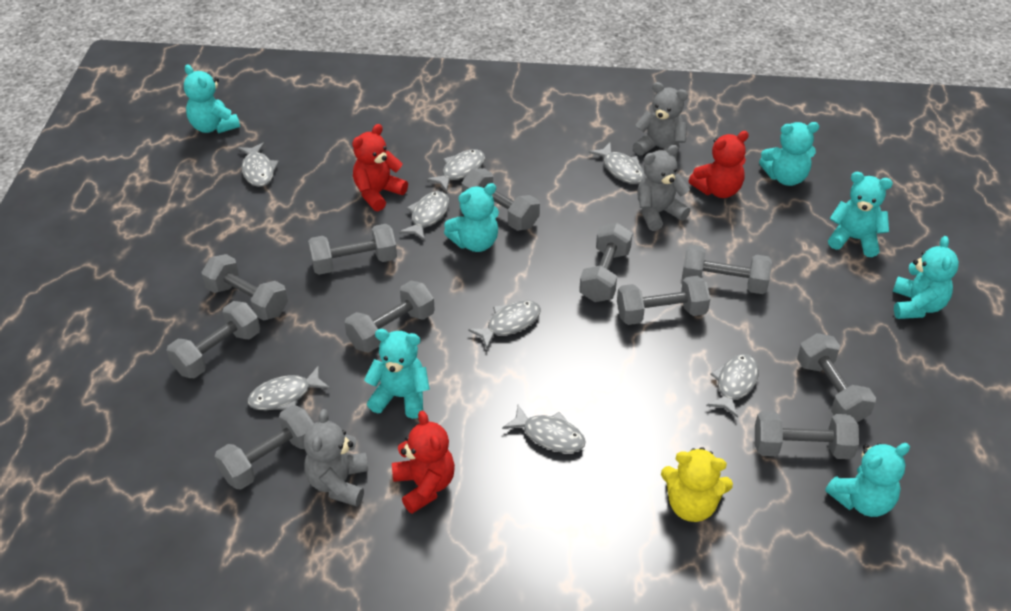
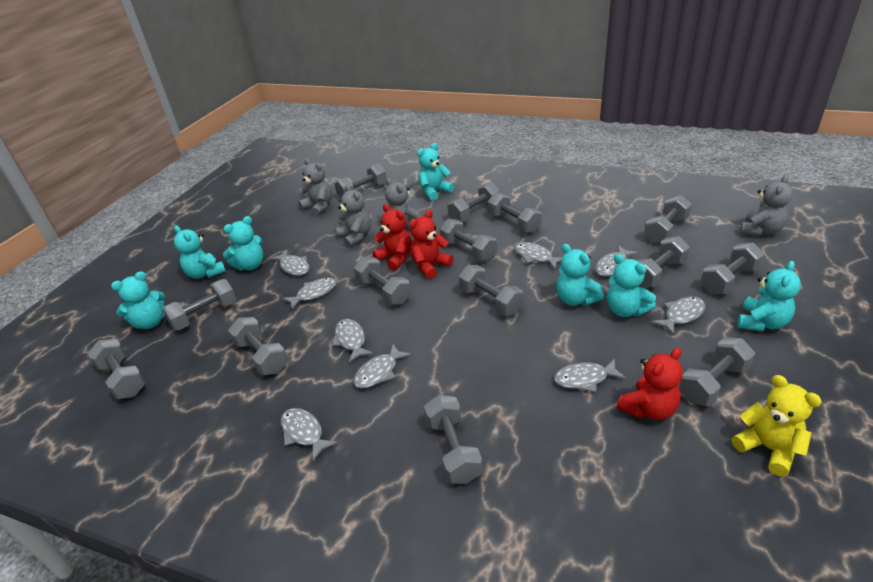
grey dumbbell: 11 -> 14
grey fish: 8 -> 9
grey teddy bear: 3 -> 4

